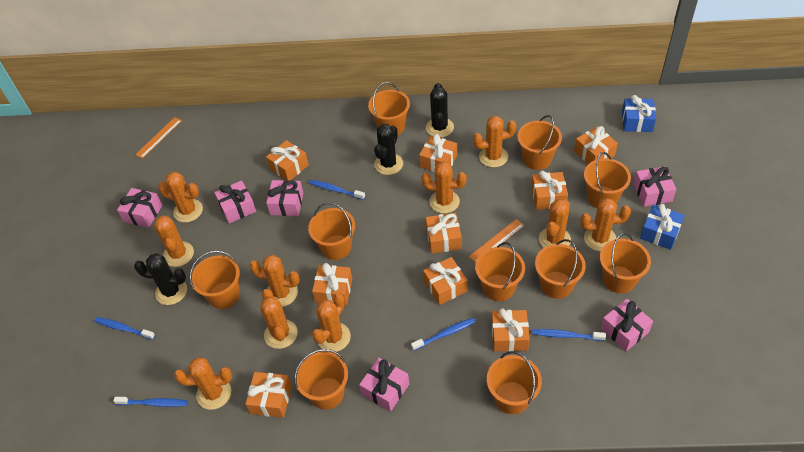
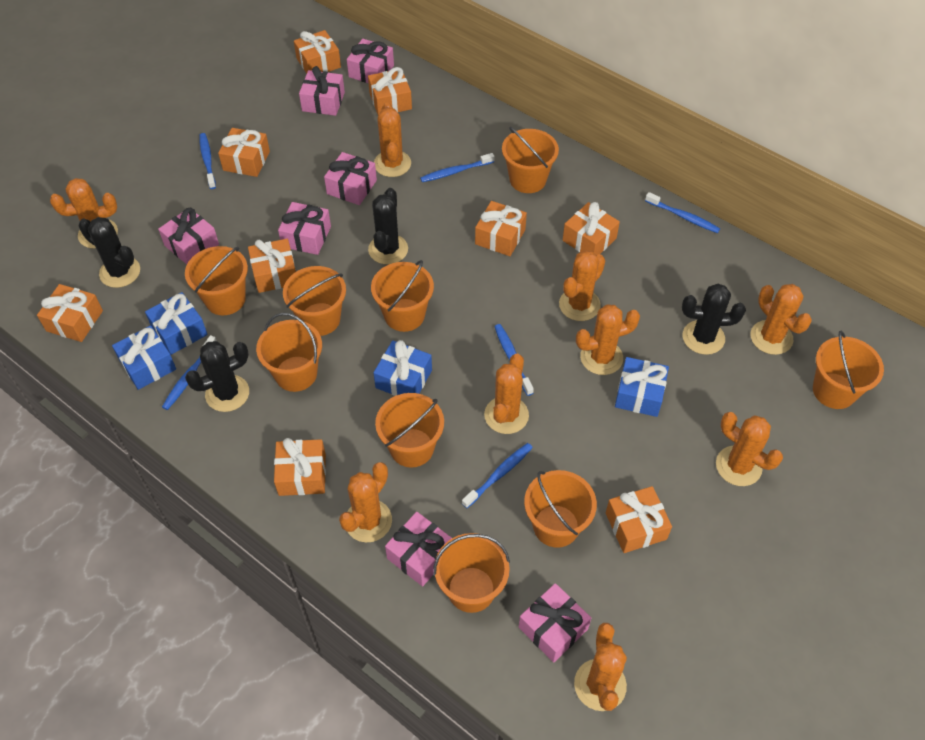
black cactus: 3 -> 4
blue gift: 2 -> 4
blue toothbrush: 5 -> 6
orange bucket: 10 -> 9
orange cactus: 10 -> 9
orange ruler: 2 -> 0
pink gift: 6 -> 7

